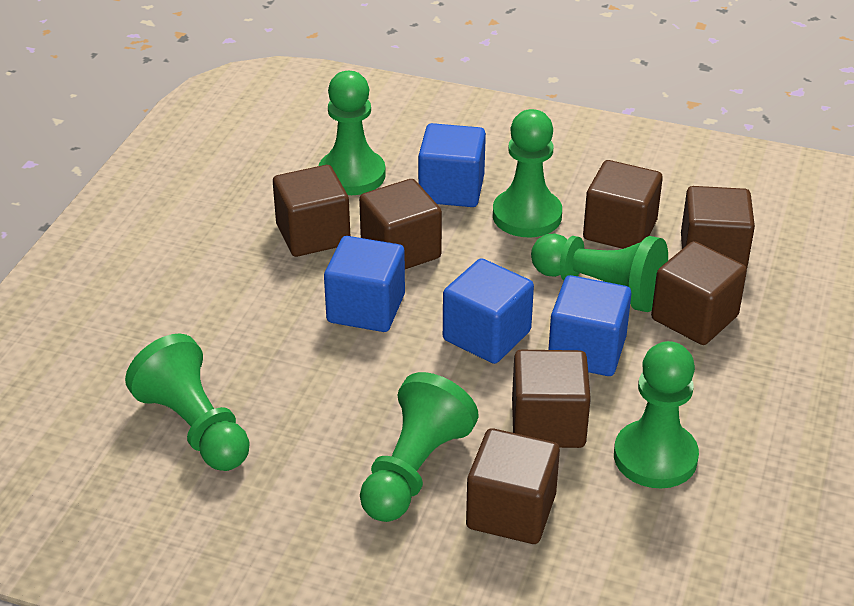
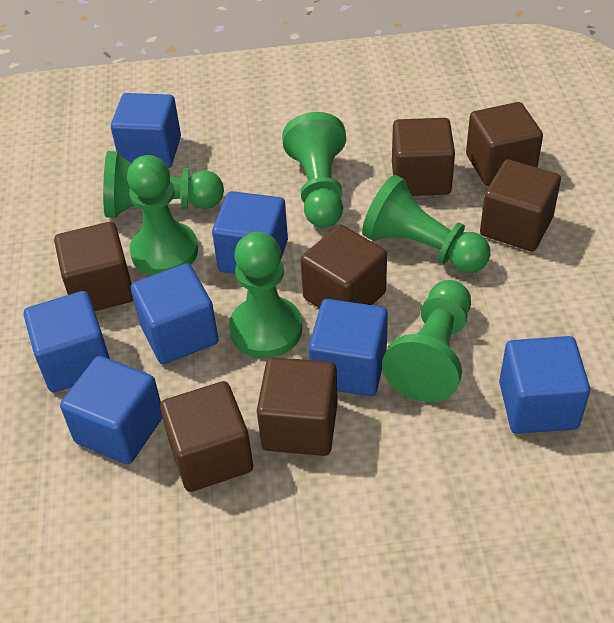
blue cube: 4 -> 7

